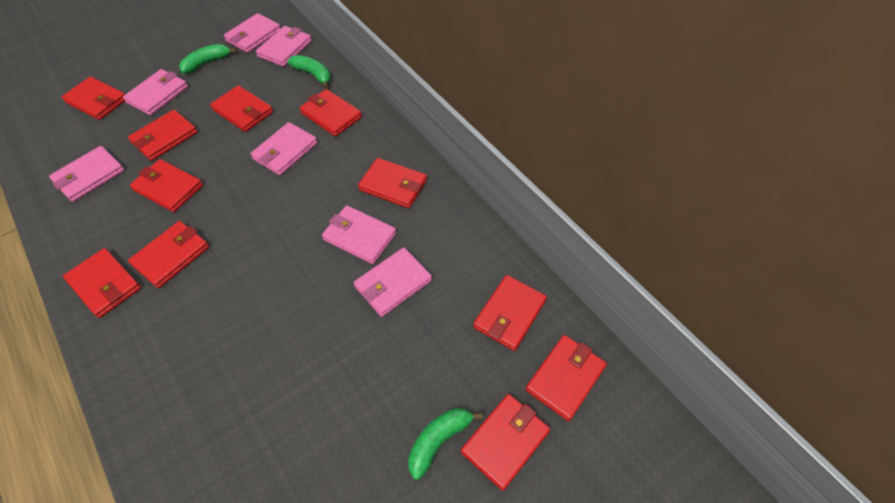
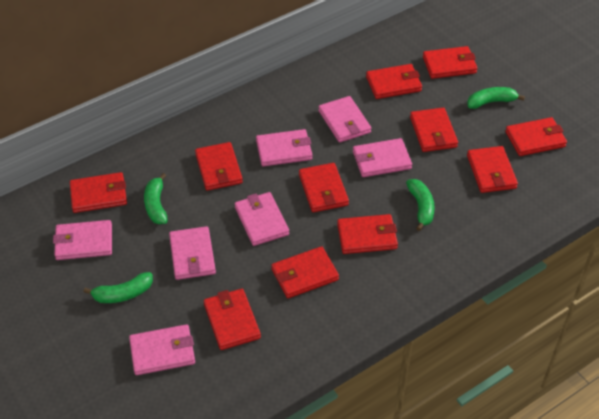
green banana: 3 -> 4

